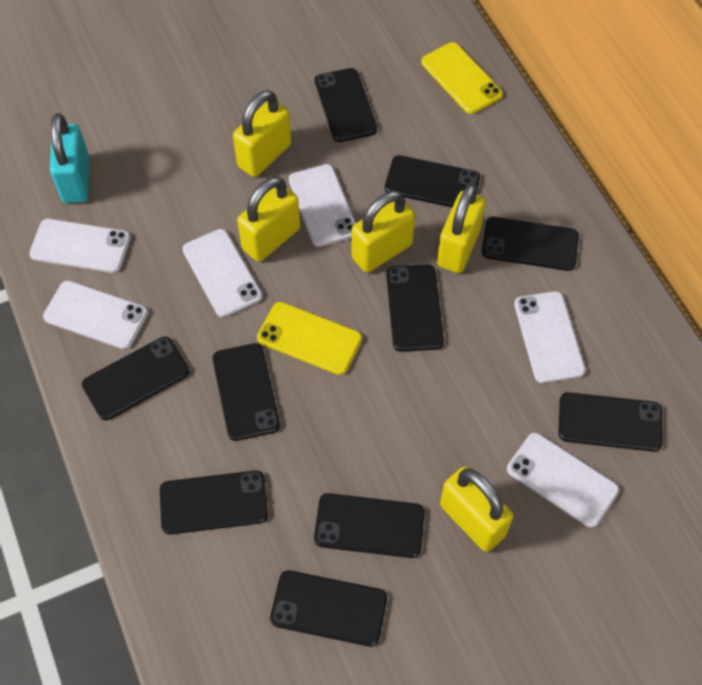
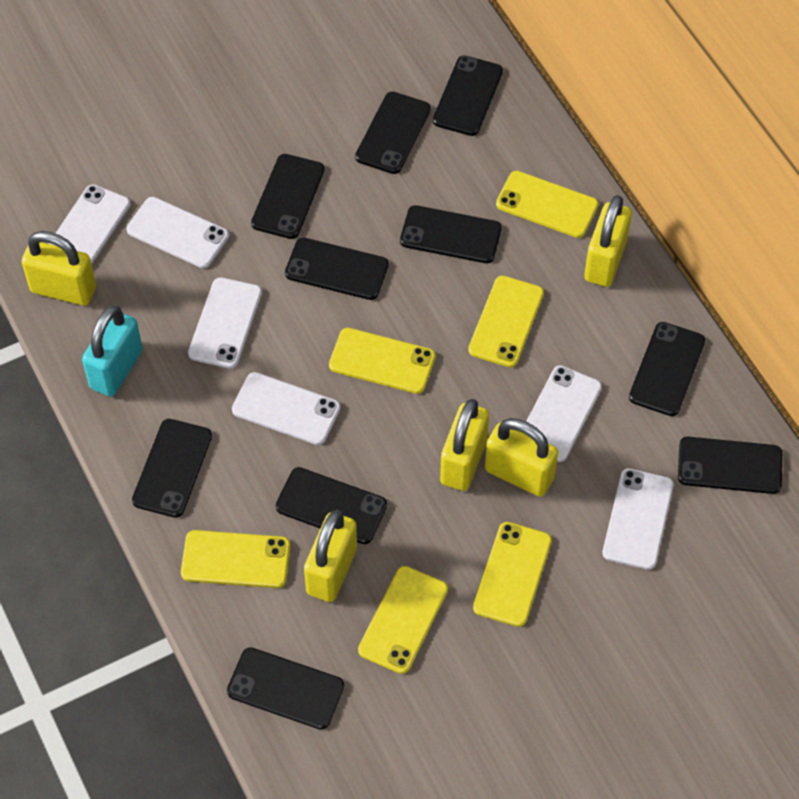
yellow phone: 2 -> 6

